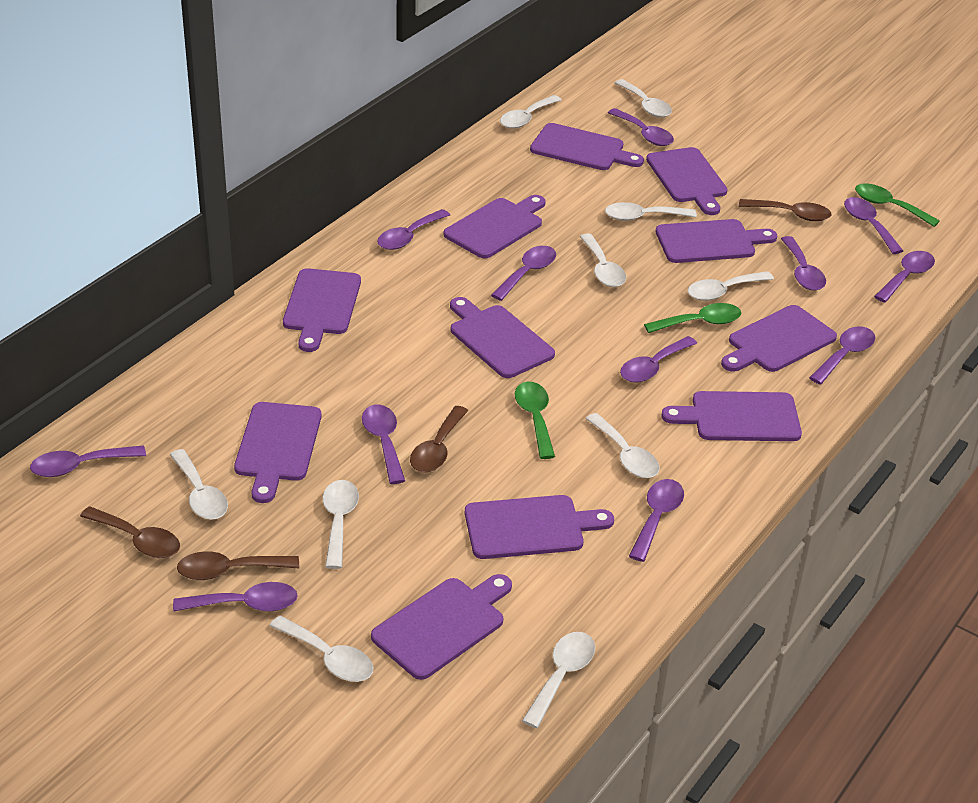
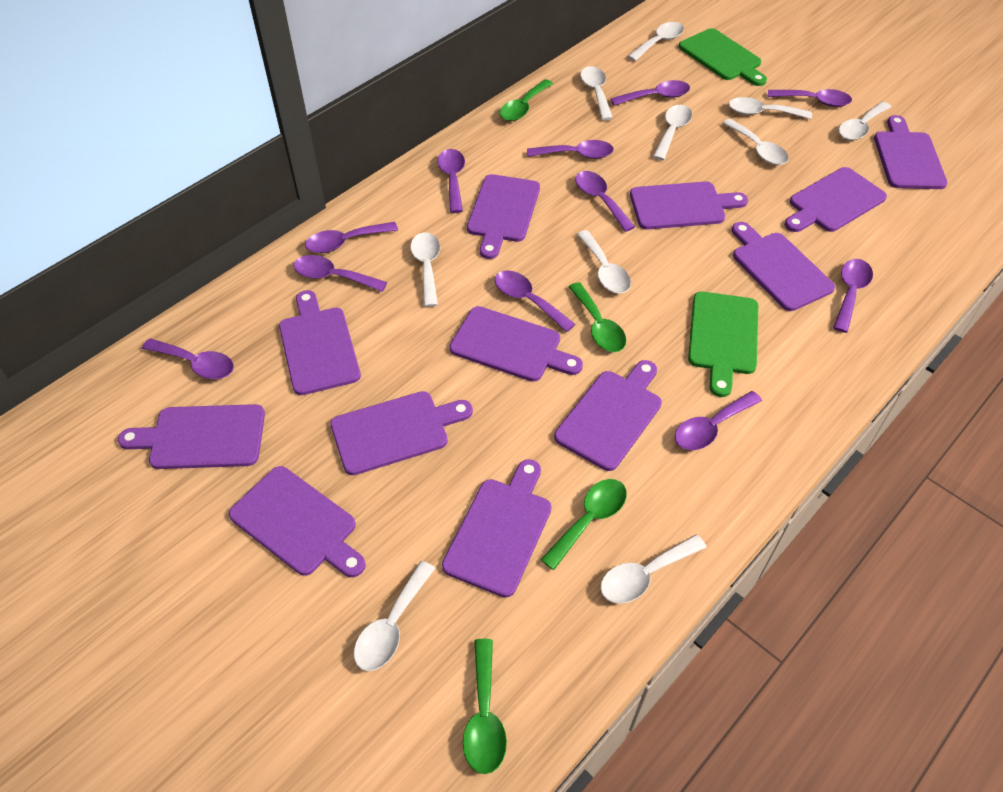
brown spoon: 4 -> 0
green cutting board: 0 -> 2
green spoon: 3 -> 4
purple cutting board: 11 -> 12
purple spoon: 12 -> 11

